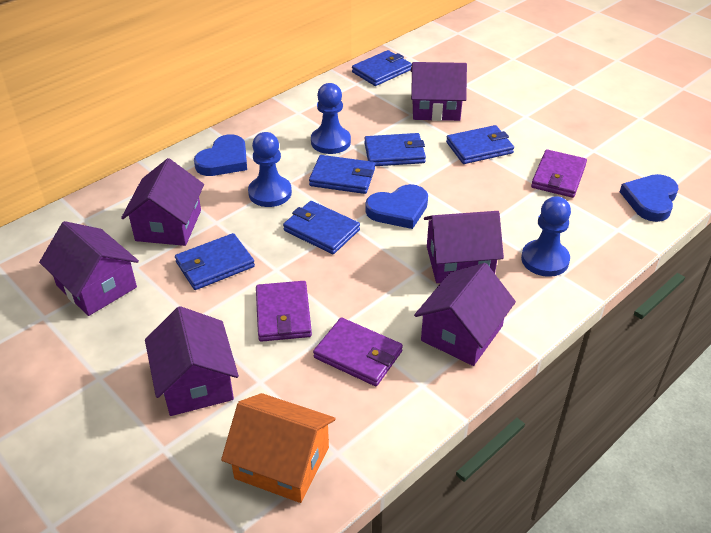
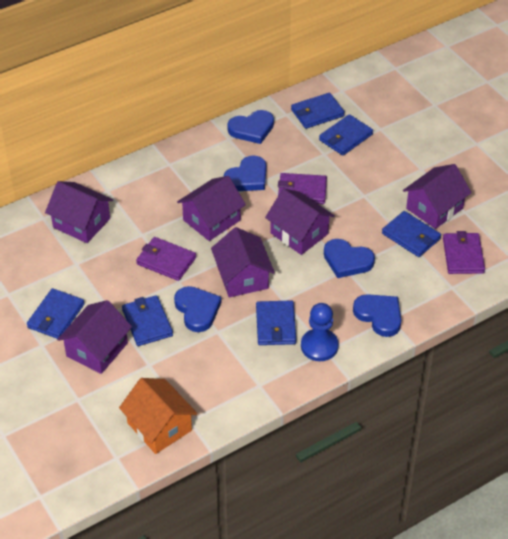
blue heart: 3 -> 5
blue pawn: 3 -> 1

